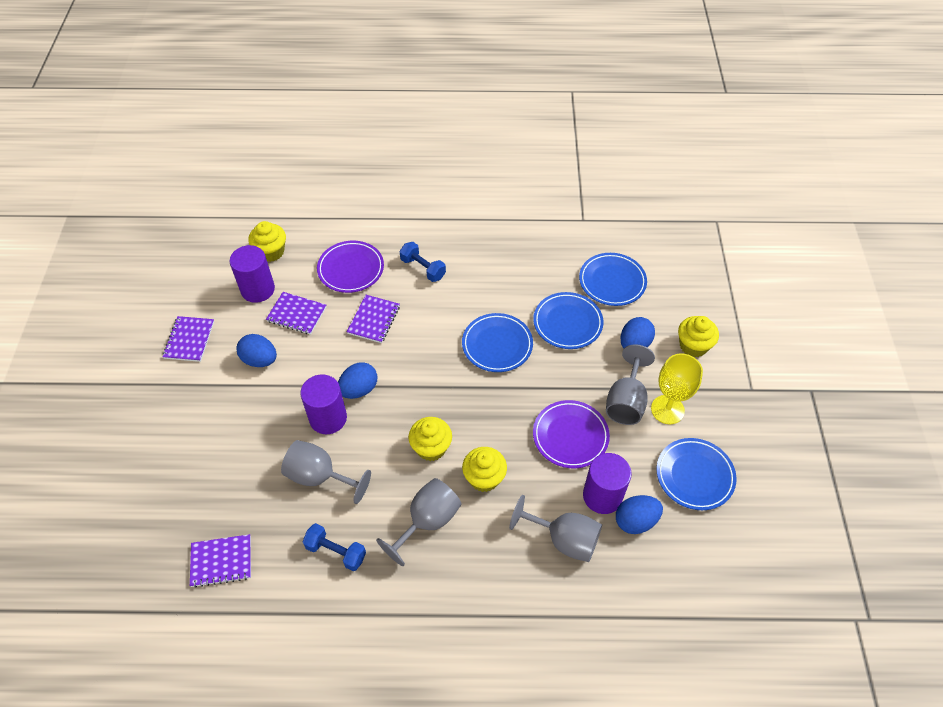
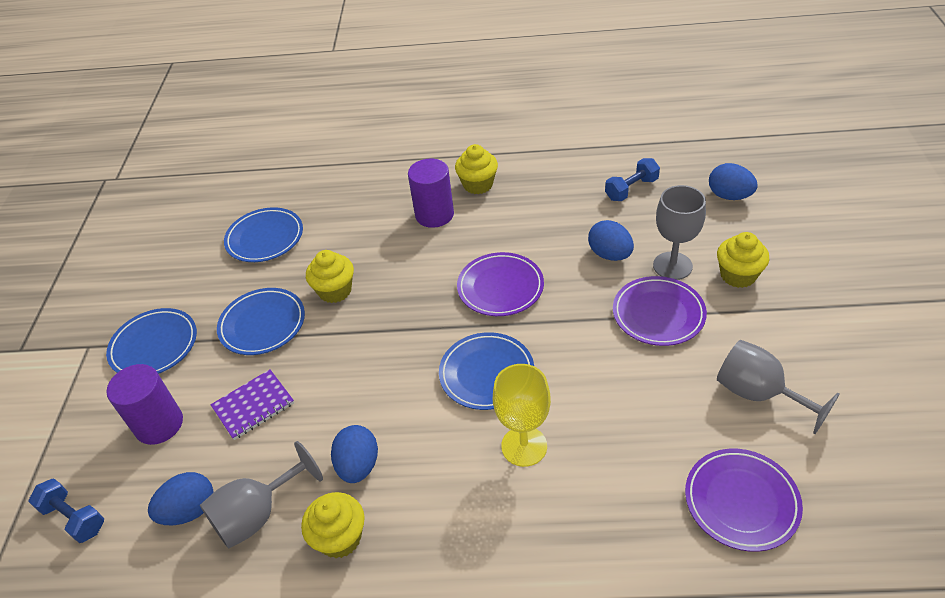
grey goblet: 4 -> 3
purple cylinder: 3 -> 2
purple notebook: 4 -> 1
purple plate: 2 -> 3

